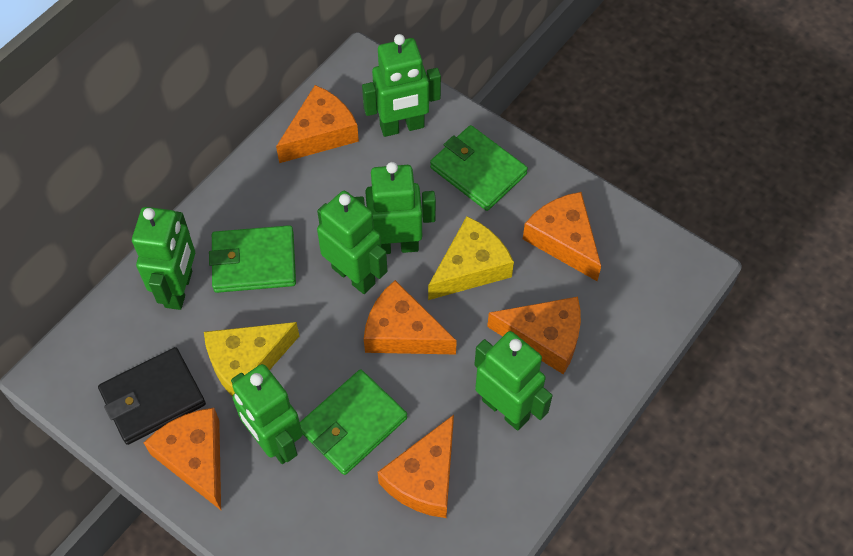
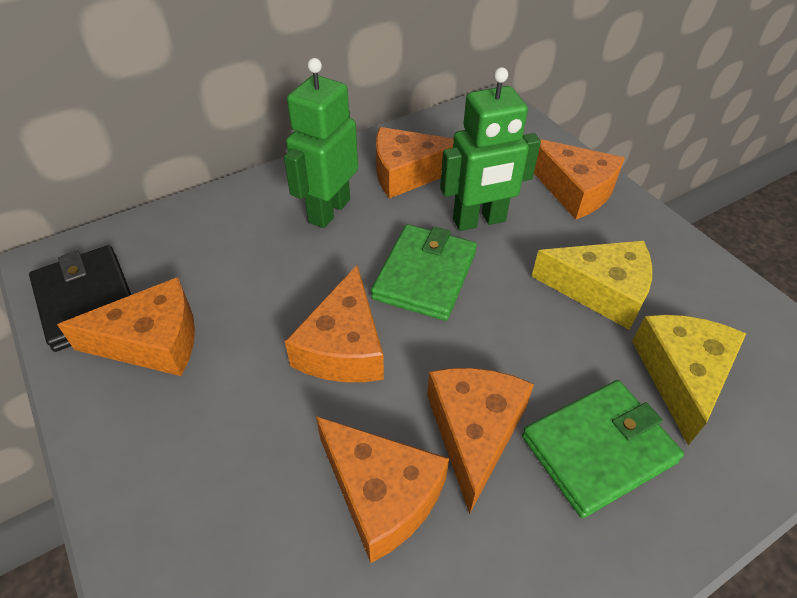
green robot: 6 -> 2
green wallet: 3 -> 2

